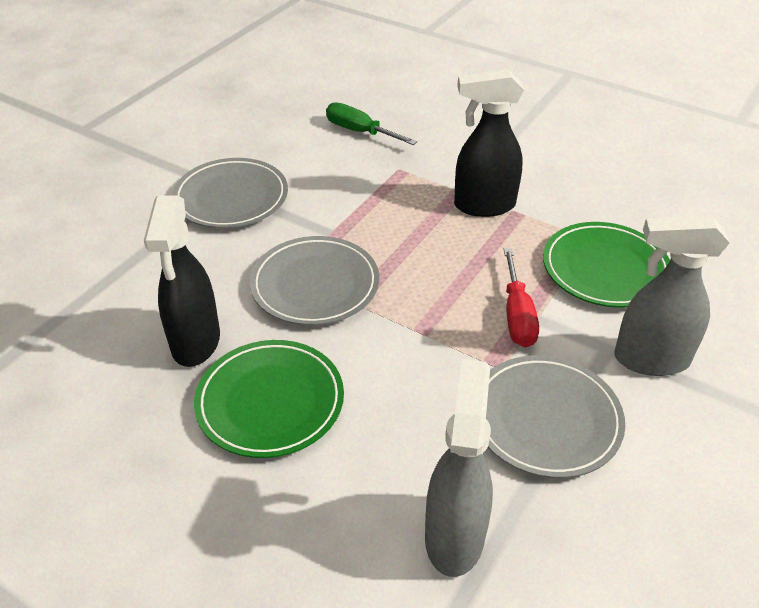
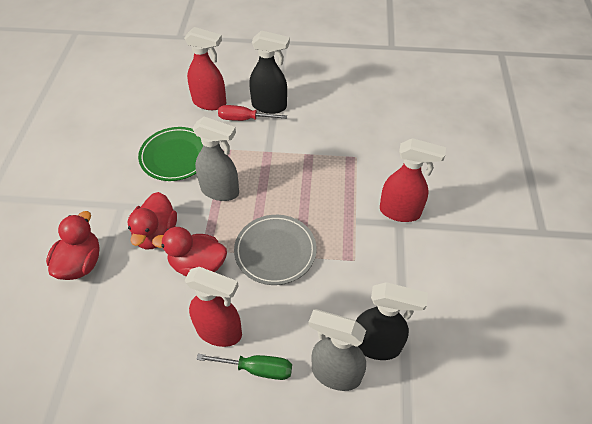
green plate: 2 -> 1
grey plate: 3 -> 1
red duck: 0 -> 3
red spray bottle: 0 -> 3

